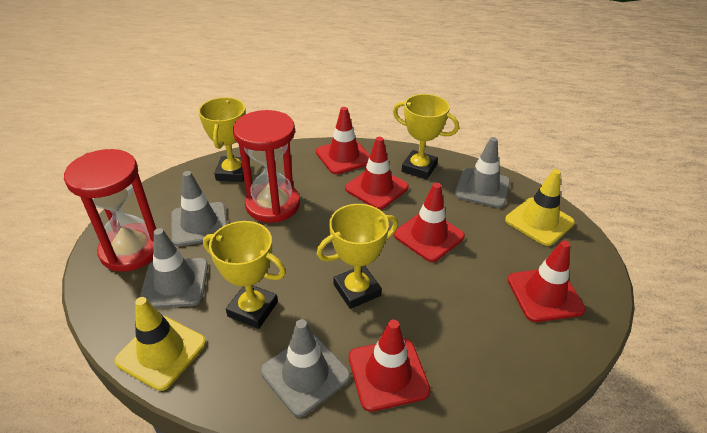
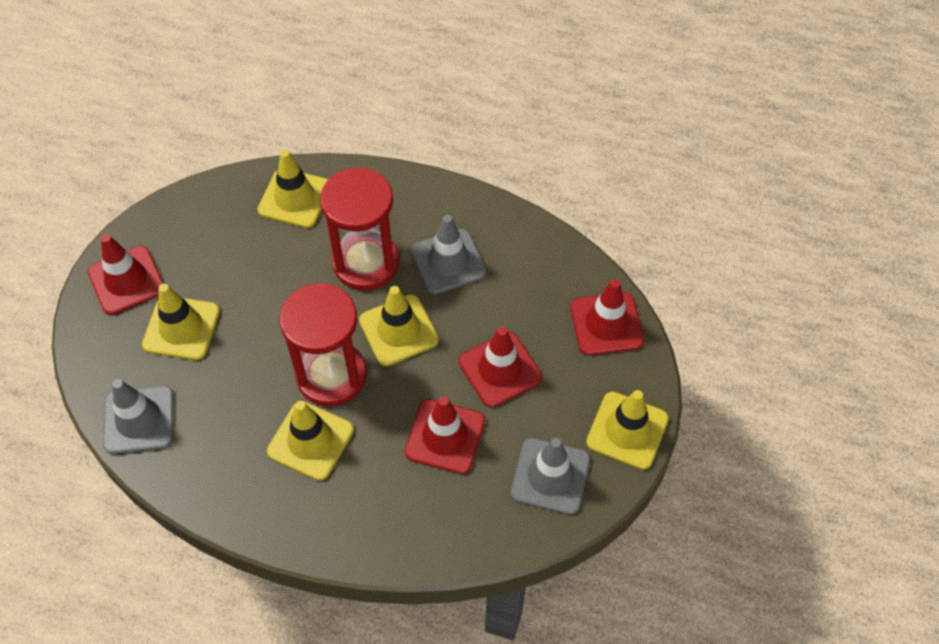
grey traffic cone: 4 -> 3
red traffic cone: 5 -> 4
yellow traffic cone: 2 -> 5
yellow trophy: 4 -> 0

